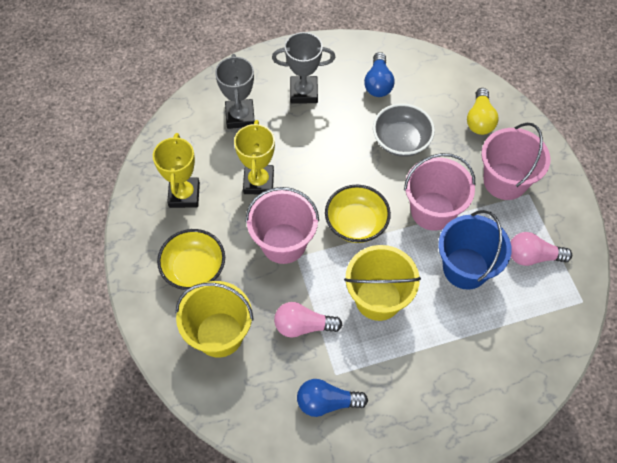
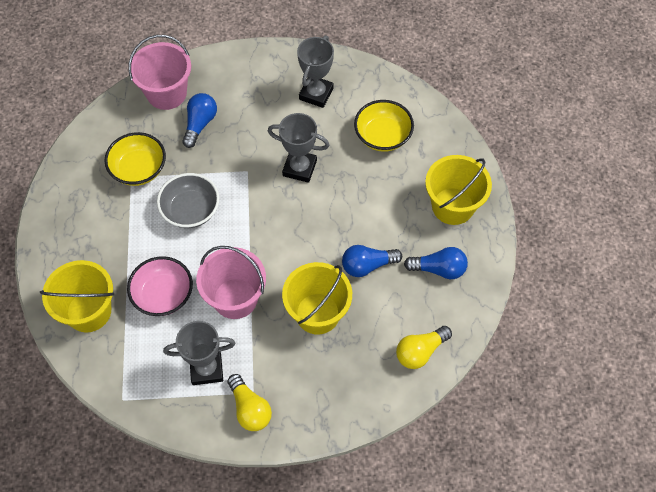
blue bucket: 1 -> 0
blue light bulb: 2 -> 3
grey trophy: 2 -> 3
pink bowl: 0 -> 1
pink bucket: 3 -> 2
pink light bulb: 2 -> 0
yellow bucket: 2 -> 3
yellow light bulb: 1 -> 2
yellow trophy: 2 -> 0

